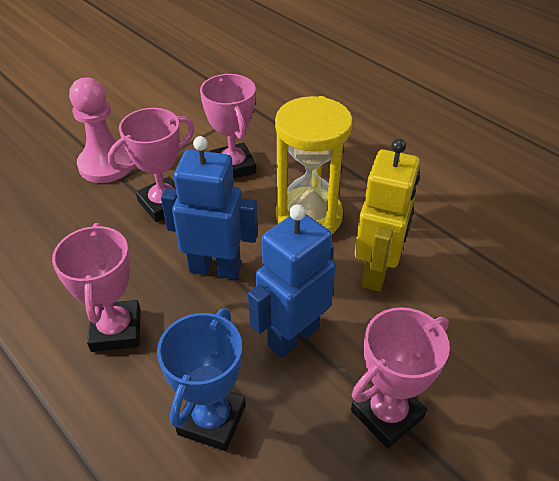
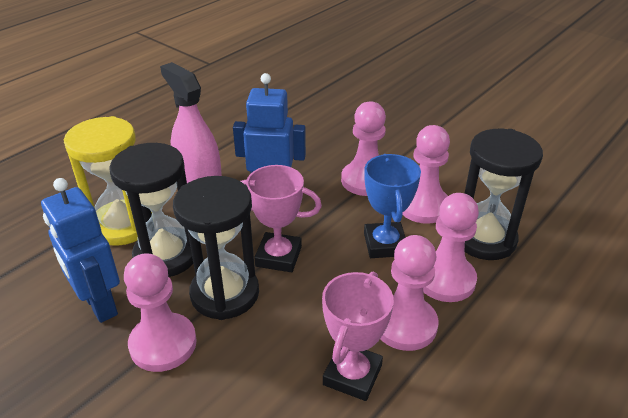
black hourglass: 0 -> 3
pink pawn: 1 -> 5
pink spray bottle: 0 -> 1
pink trophy: 4 -> 2
yellow robot: 1 -> 0

